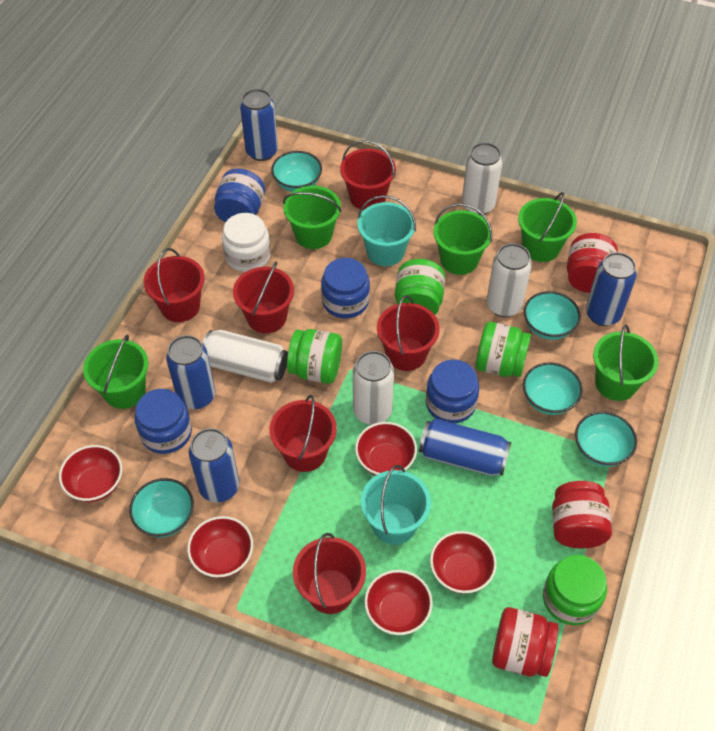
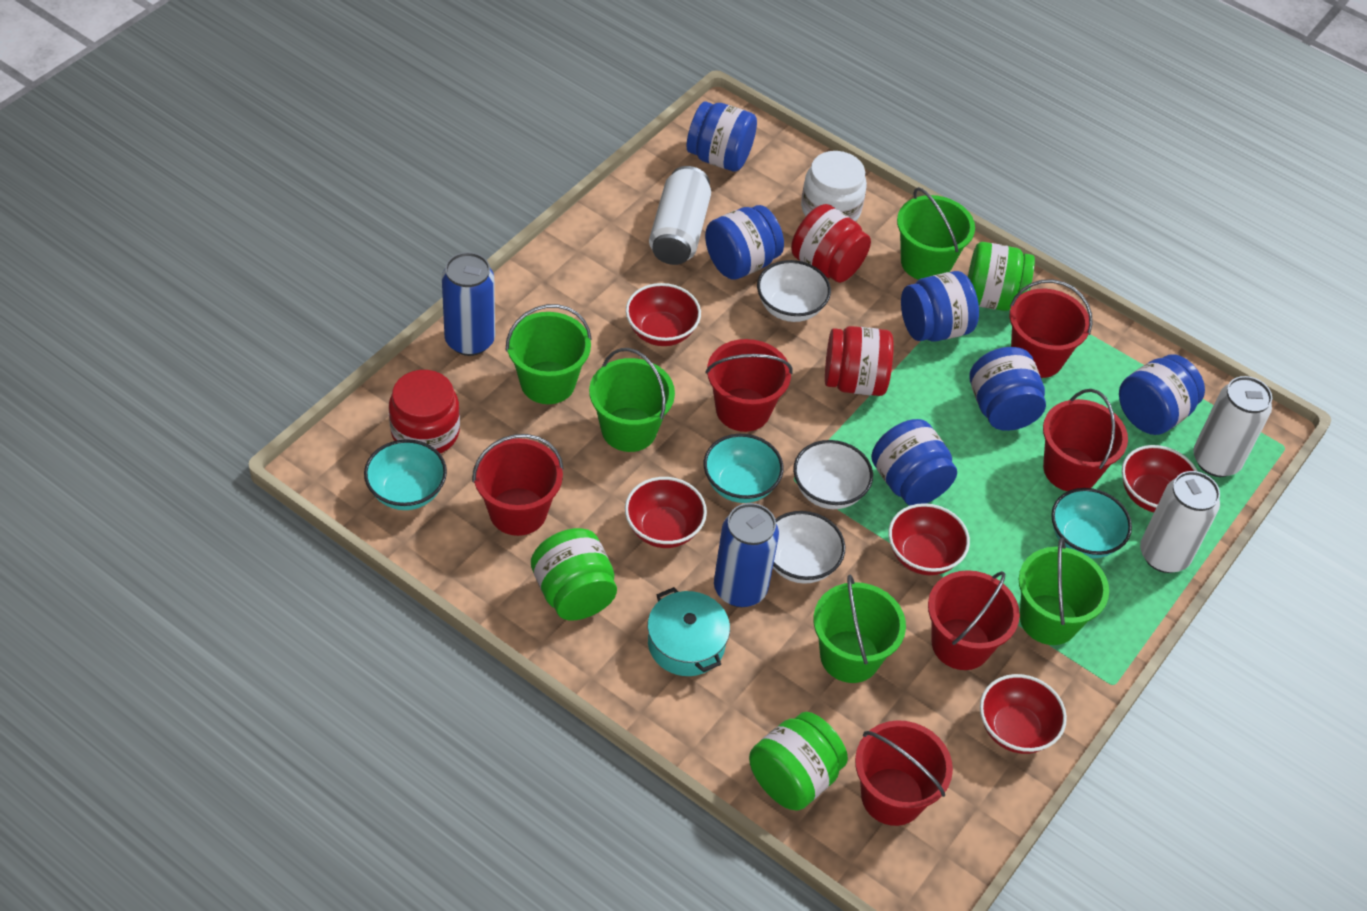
blue can: 5 -> 2
blue jar: 4 -> 6
green jar: 4 -> 3
turquoise bowl: 5 -> 3
turquoise bucket: 2 -> 0
turquoise pot: 0 -> 1
white bowl: 0 -> 3
white can: 4 -> 3

